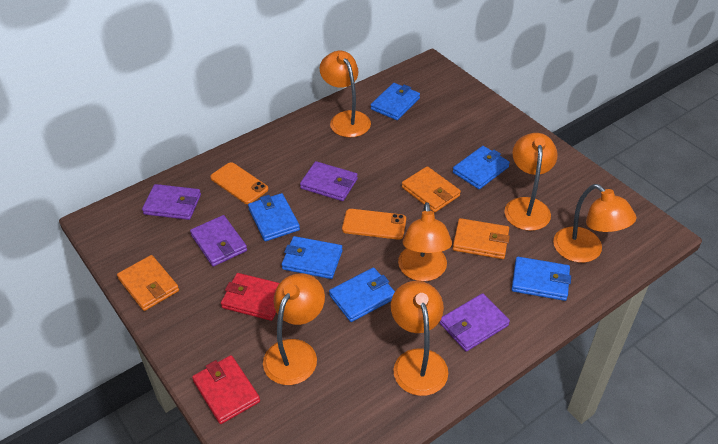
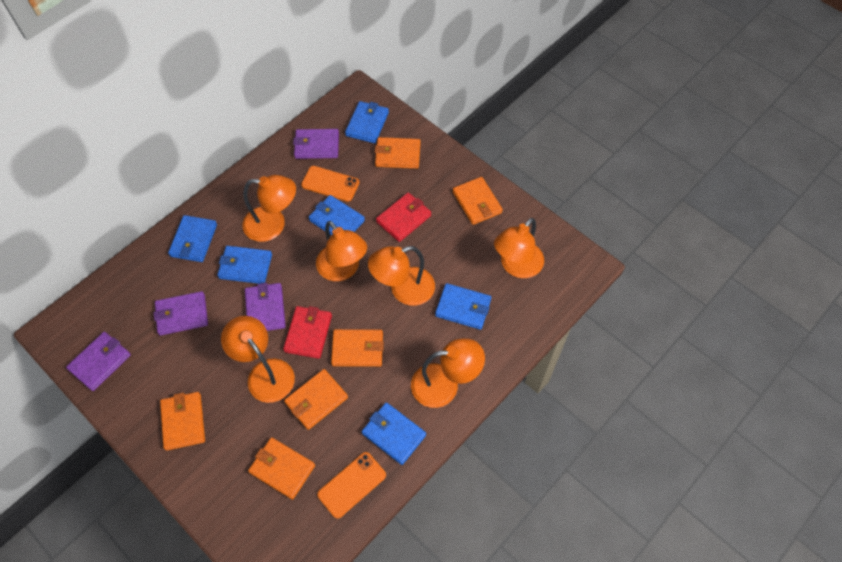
orange wallet: 3 -> 6

